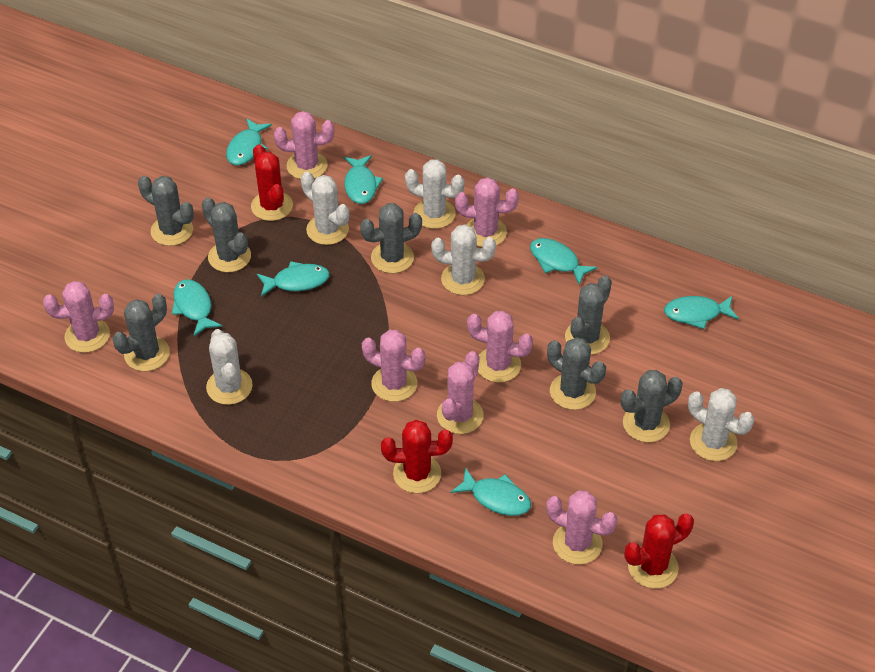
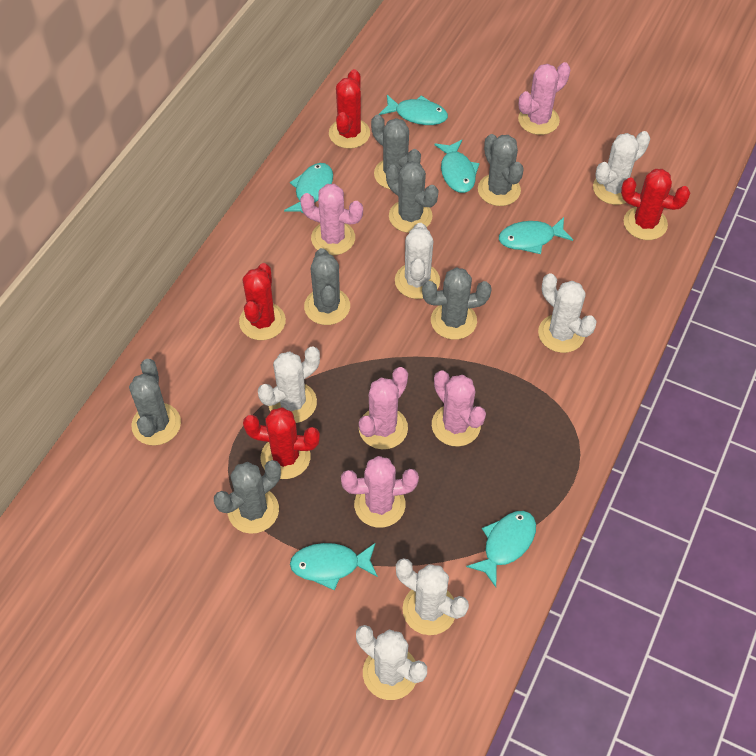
pink cactus: 7 -> 5
red cactus: 3 -> 4
turquoise fish: 7 -> 6
white cactus: 5 -> 6

